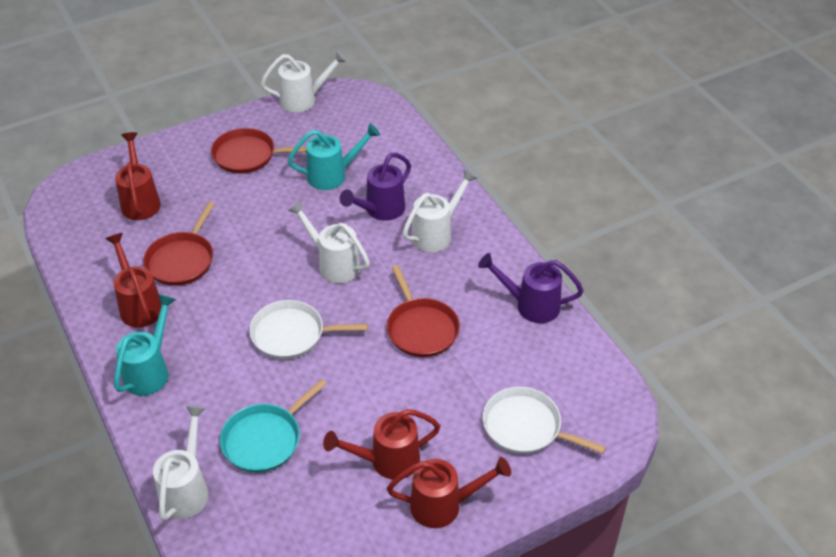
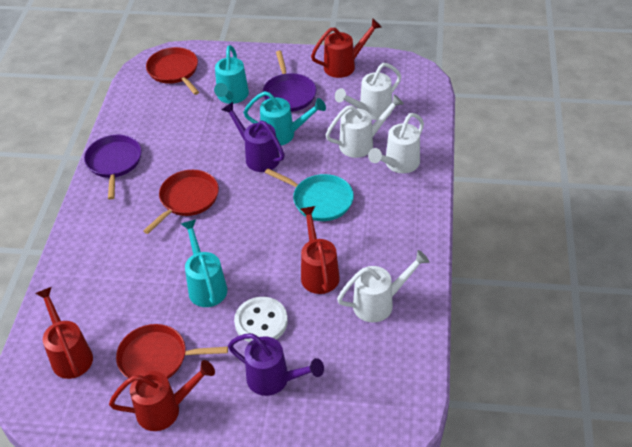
purple pan: 0 -> 2
turquoise watering can: 2 -> 3
white button: 0 -> 1
white pan: 2 -> 0

